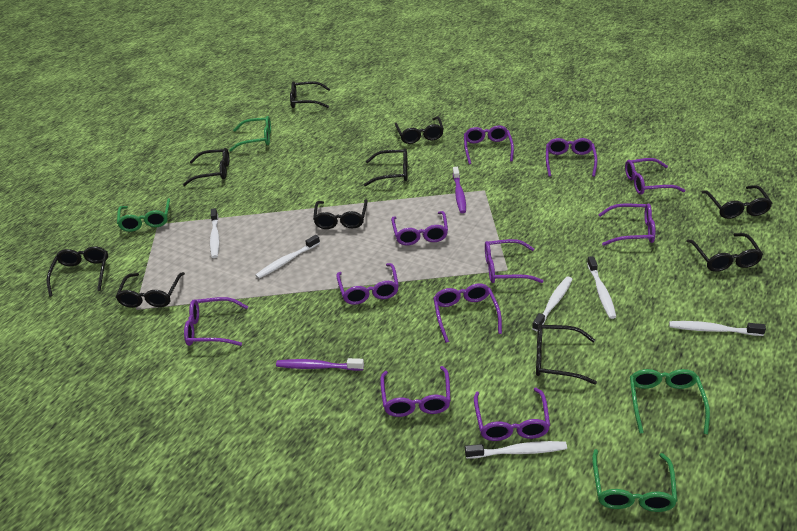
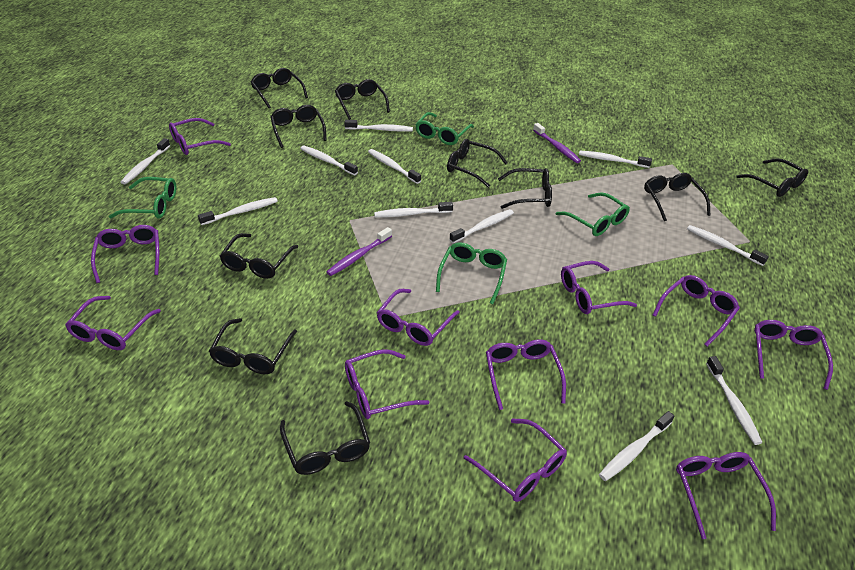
white toothbrush: 6 -> 11

